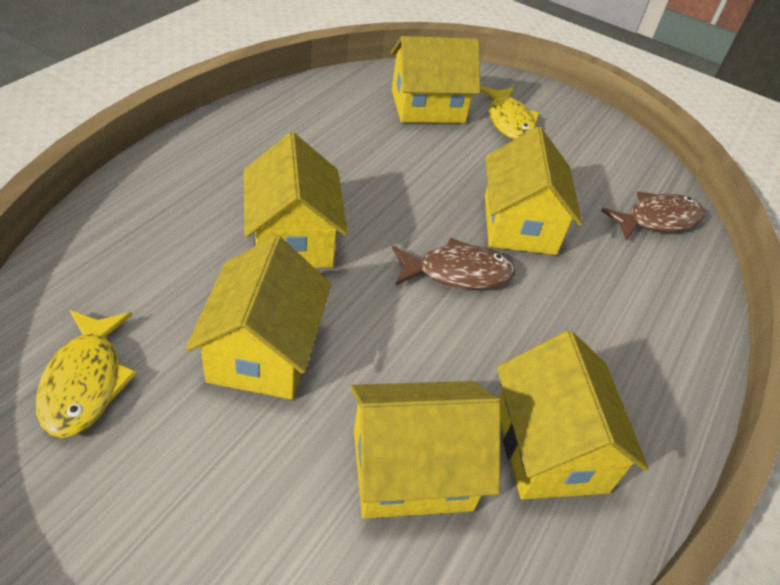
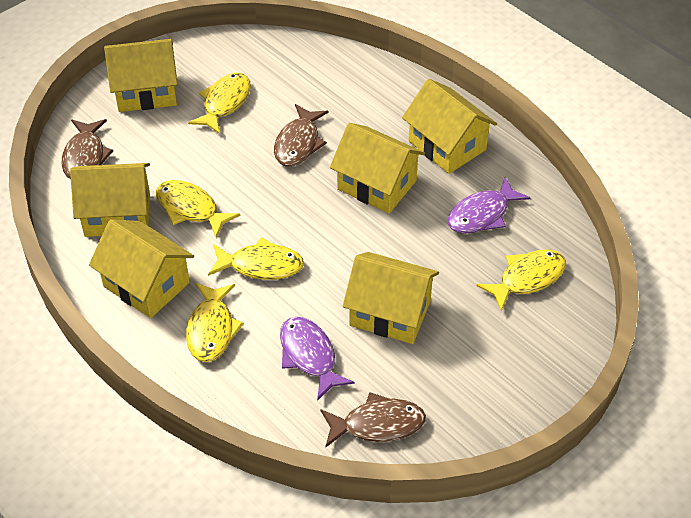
brown fish: 2 -> 3
purple fish: 0 -> 2
yellow fish: 2 -> 5

